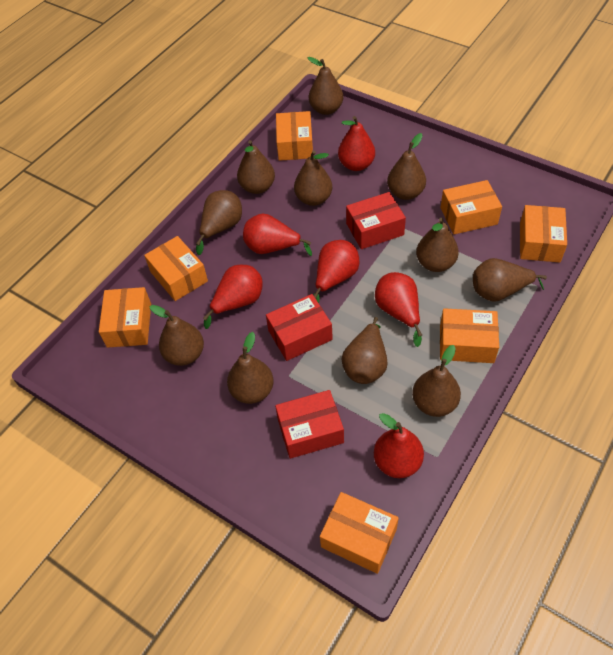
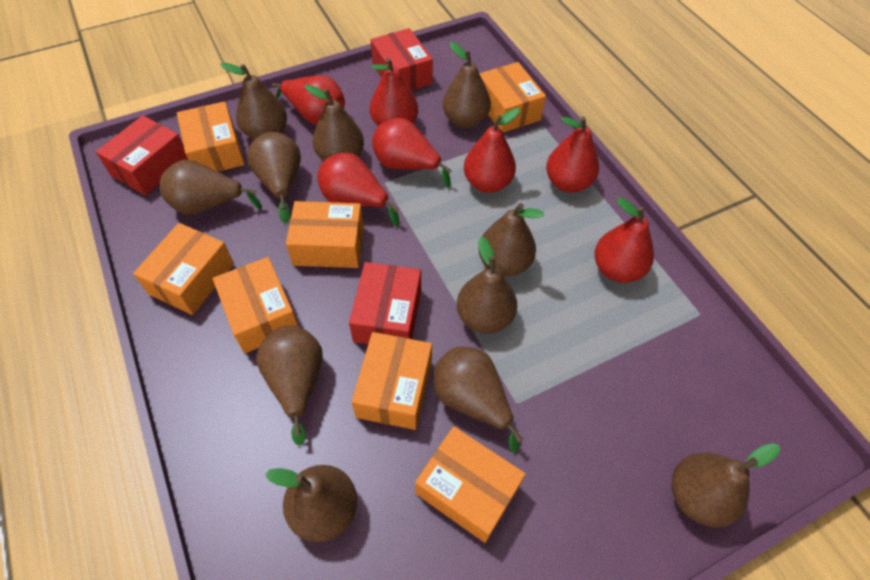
red pear: 6 -> 7

